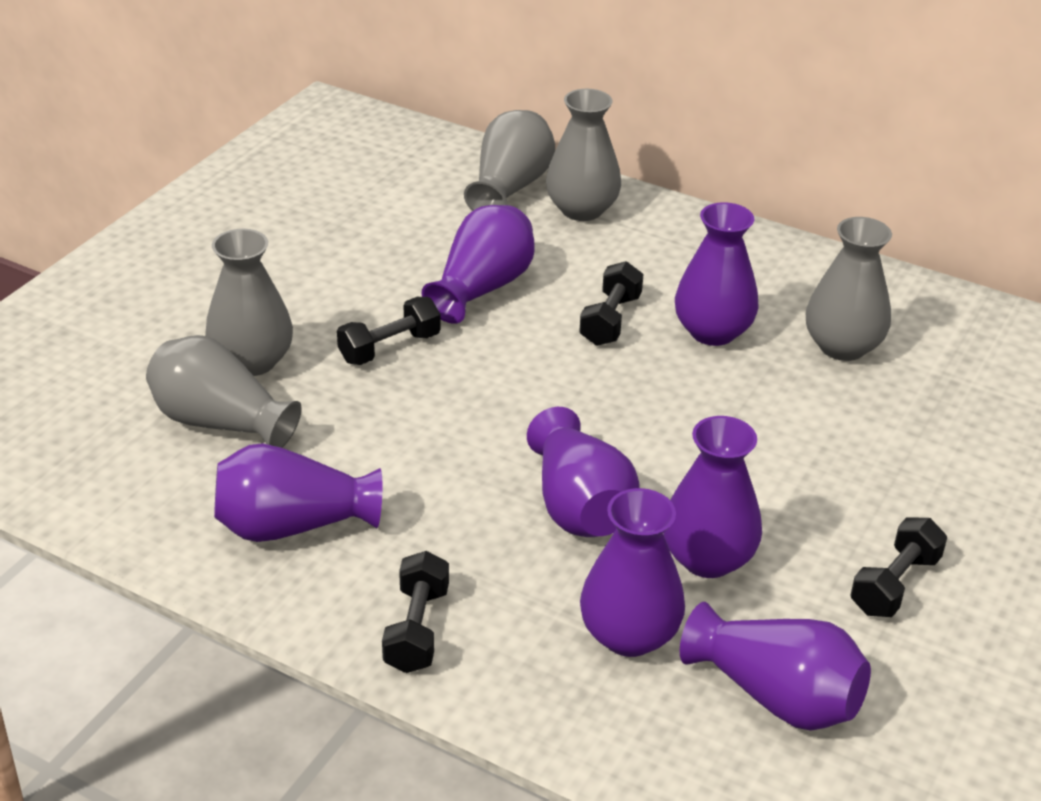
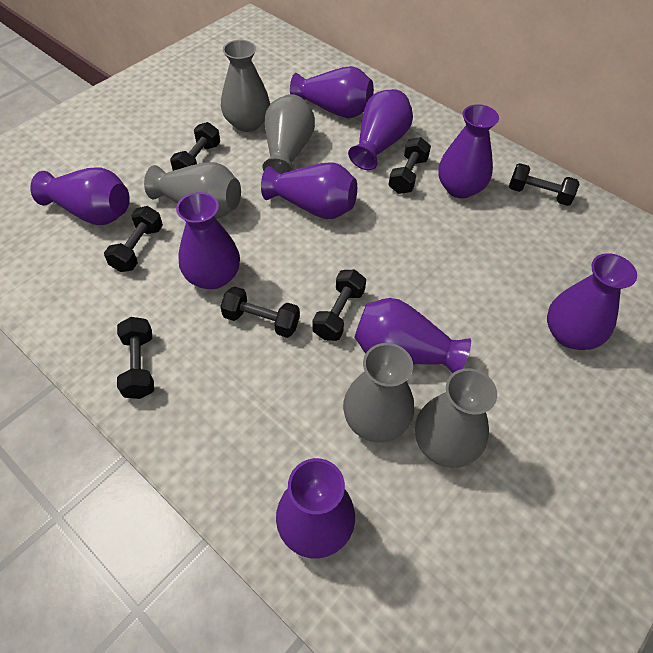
black dumbbell: 4 -> 7
purple vase: 7 -> 9

